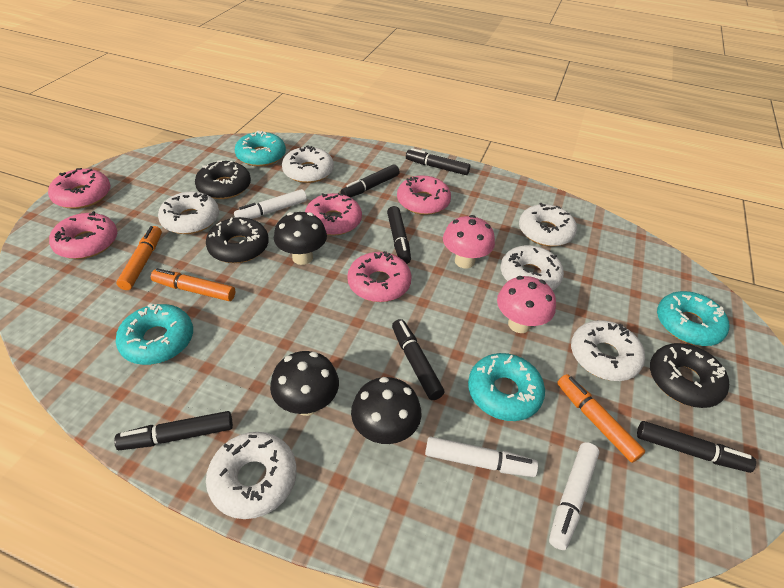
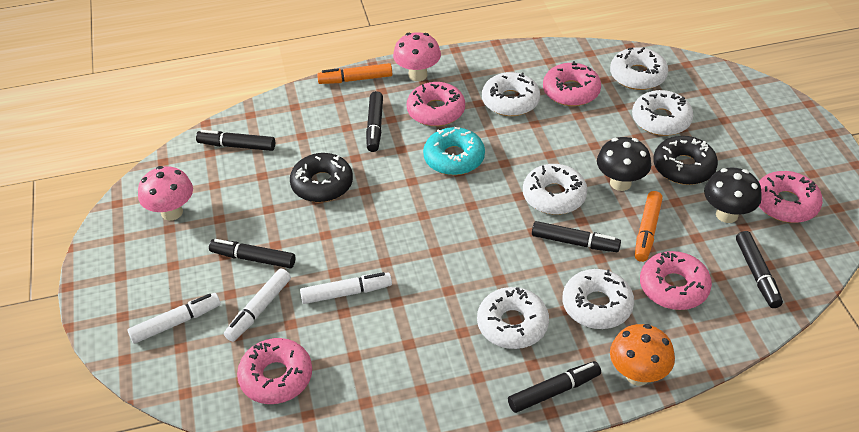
black donut: 3 -> 2
black mushroom: 3 -> 2
orange marker: 3 -> 2
orange mushroom: 0 -> 1
turquoise donut: 4 -> 1

